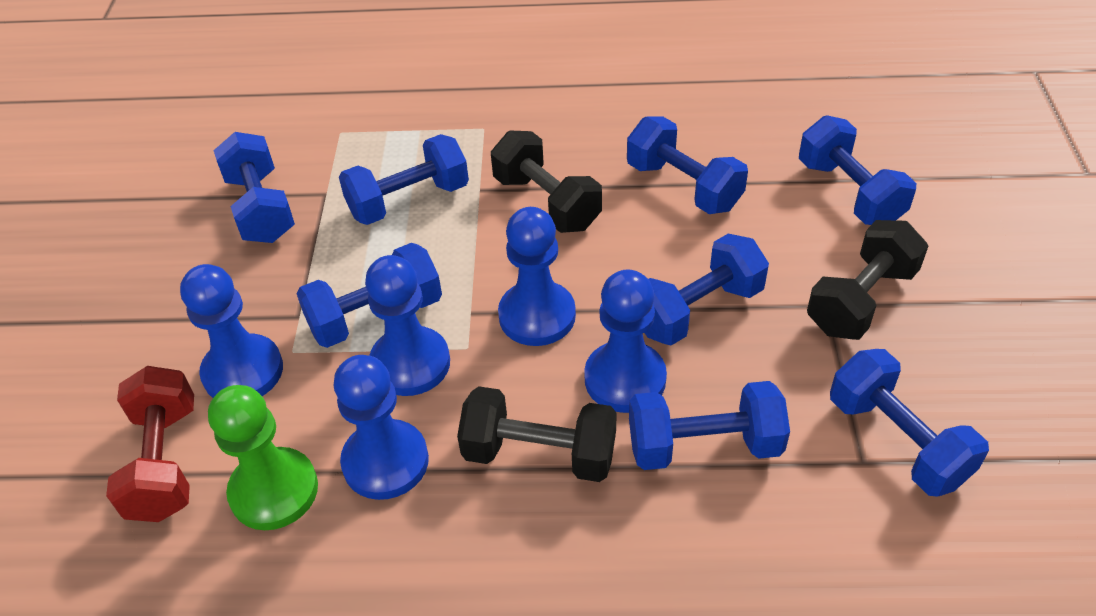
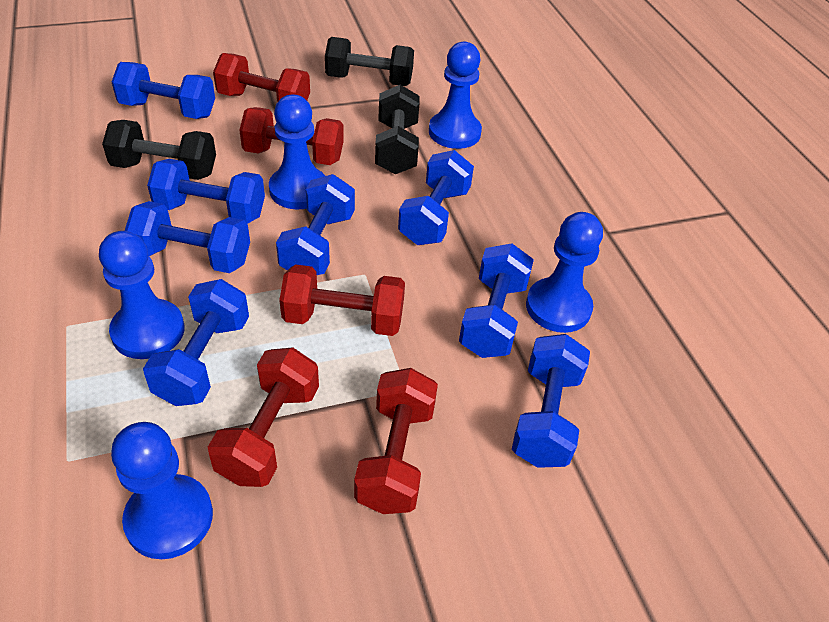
green pawn: 1 -> 0
red dumbbell: 1 -> 5

